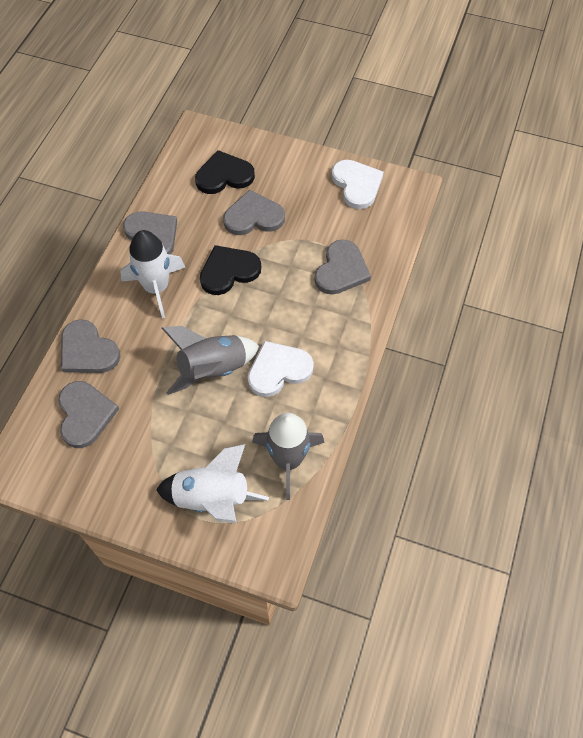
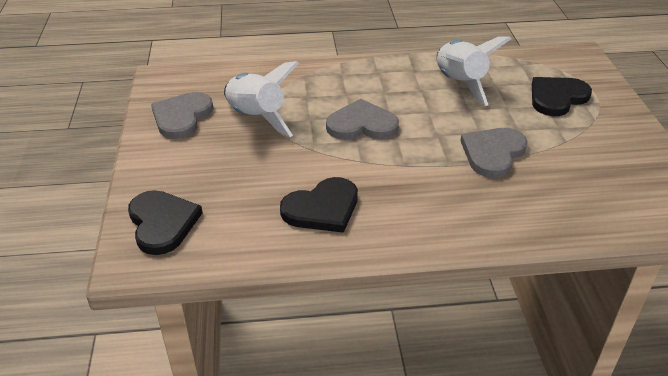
black heart: 2 -> 3
grey heart: 5 -> 3
grey rocket: 2 -> 0
white heart: 2 -> 0

